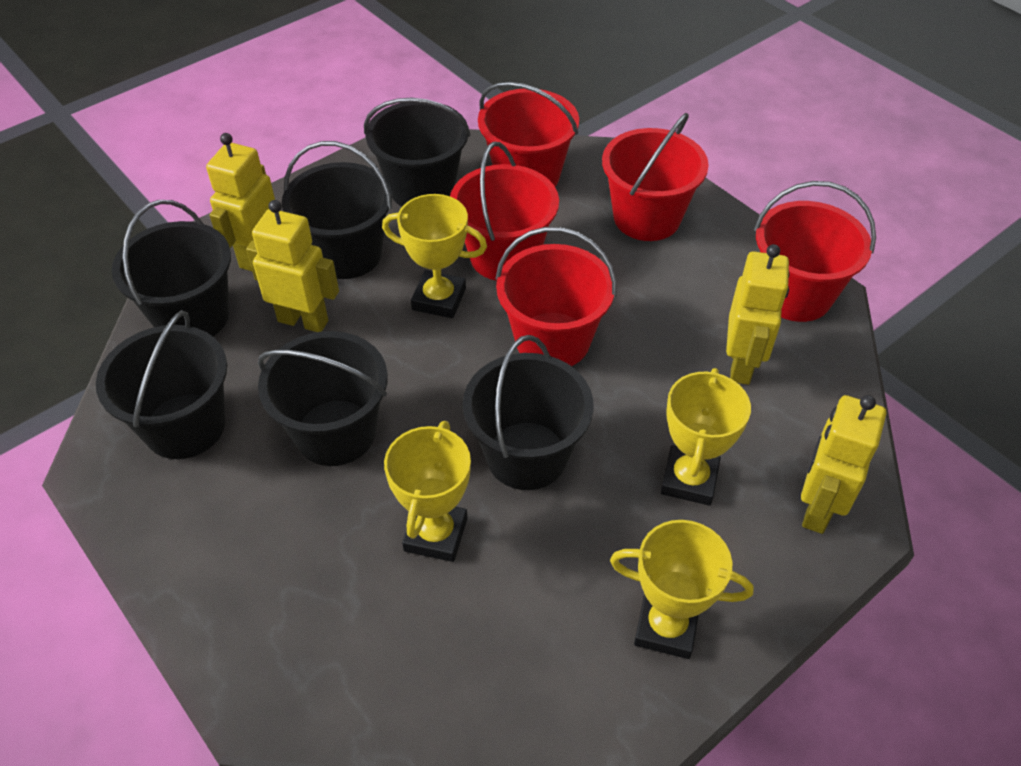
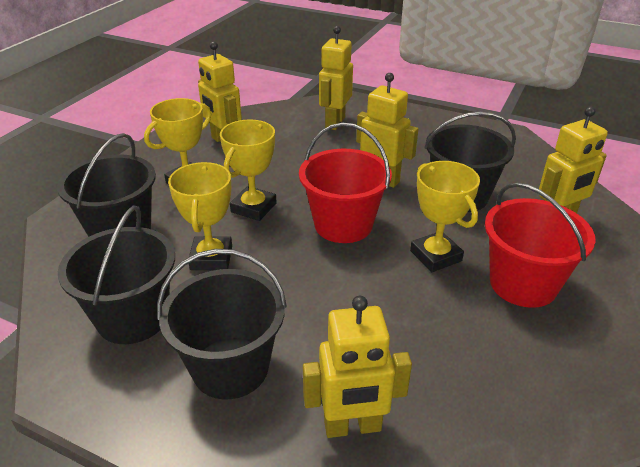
black bucket: 6 -> 4
red bucket: 5 -> 2
yellow robot: 4 -> 5

